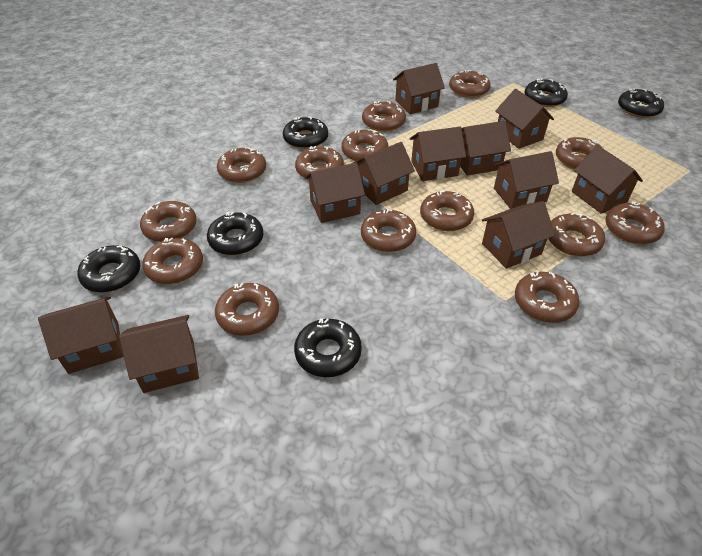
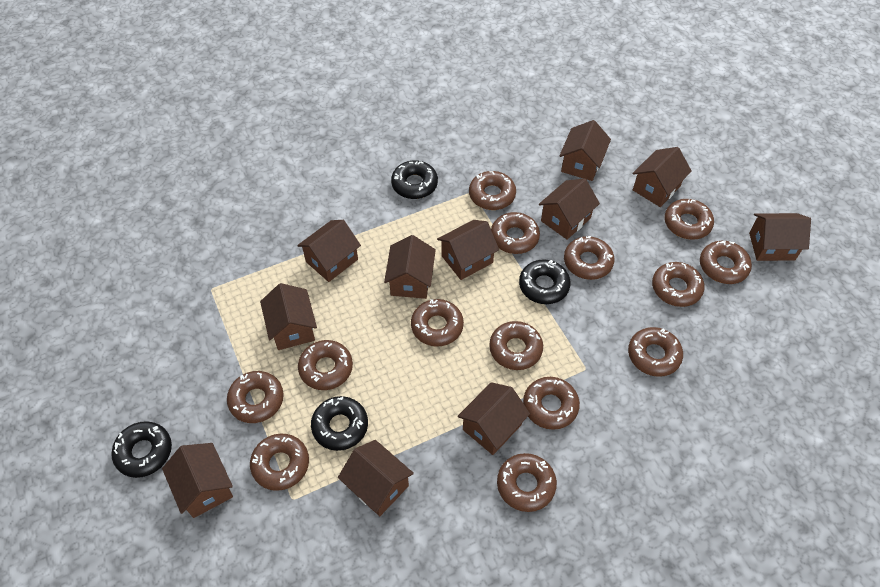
black donut: 6 -> 4

